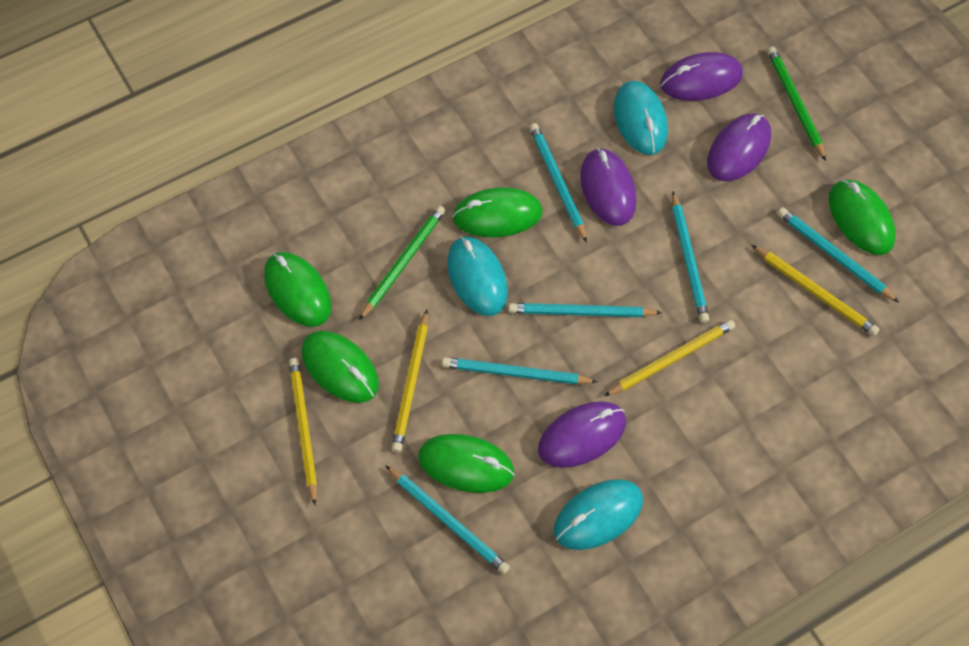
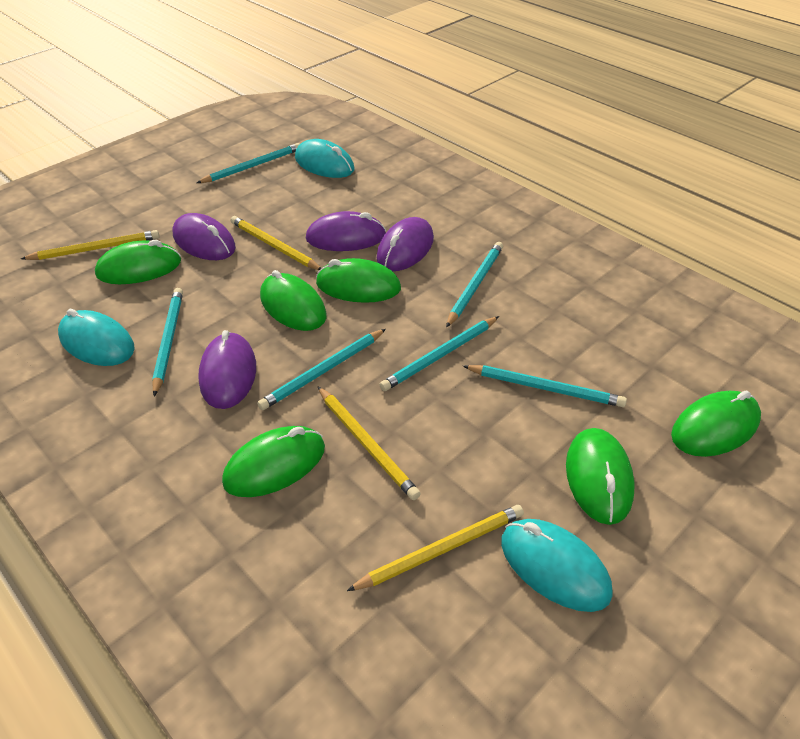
green mouse: 5 -> 6
green pencil: 2 -> 0

